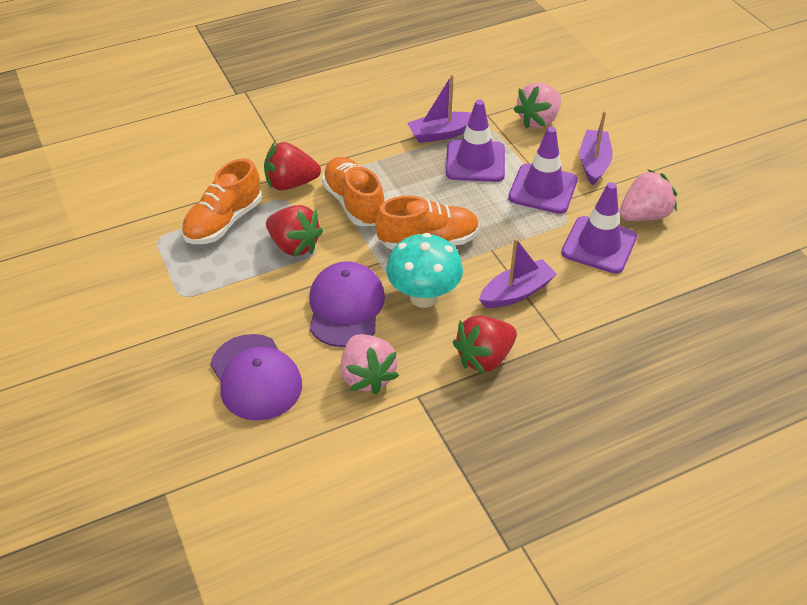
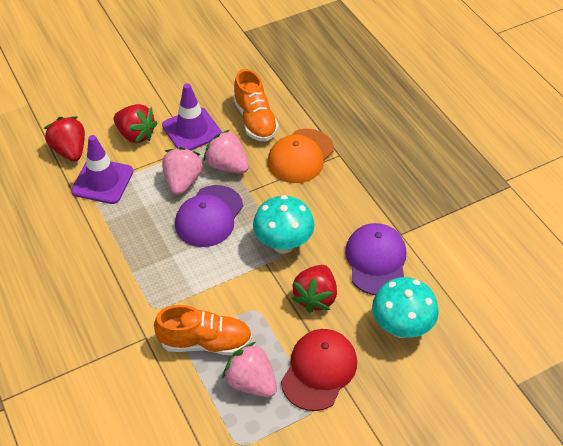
orange cap: 0 -> 1
orange shoe: 3 -> 2
purple boat: 3 -> 0
purple traffic cone: 3 -> 2
red cap: 0 -> 1
turquoise mushroom: 1 -> 2

